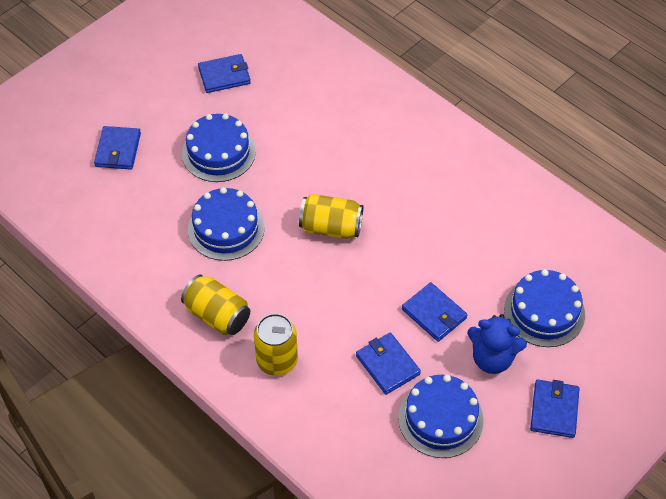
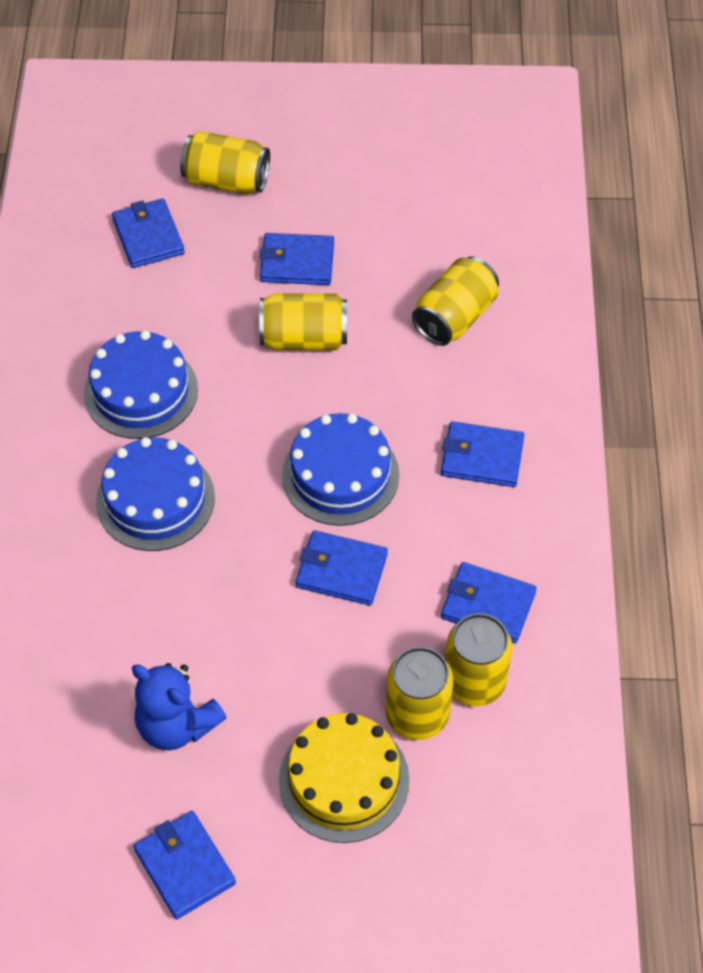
blue cake: 4 -> 3
blue wallet: 5 -> 6
yellow cake: 0 -> 1
yellow can: 3 -> 5

